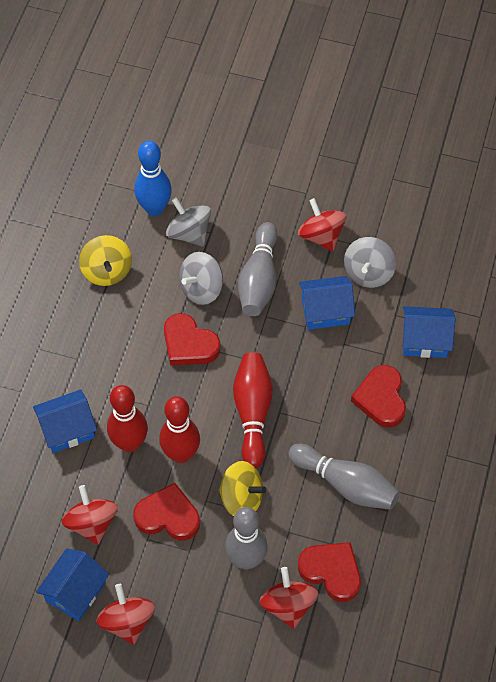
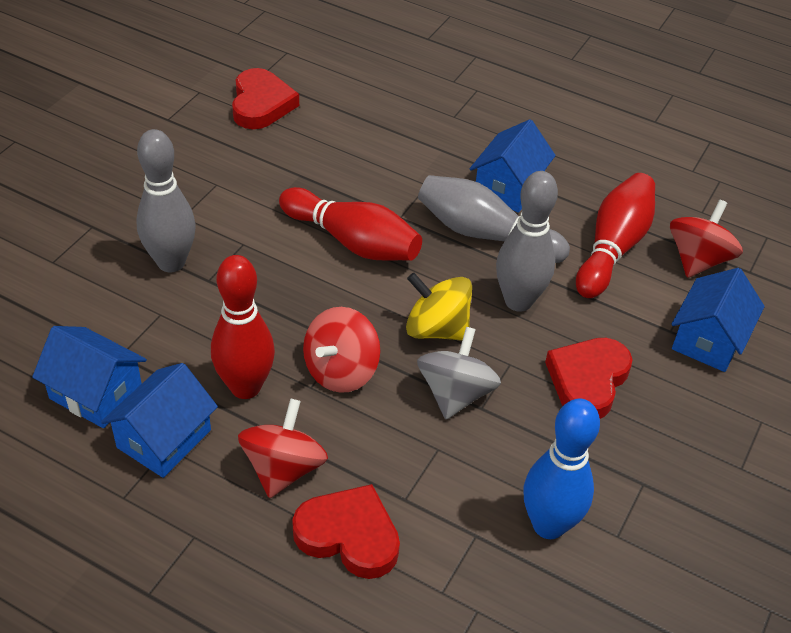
grey spinning top: 3 -> 1
red heart: 4 -> 3
red spinning top: 4 -> 3
yellow spinning top: 2 -> 1

